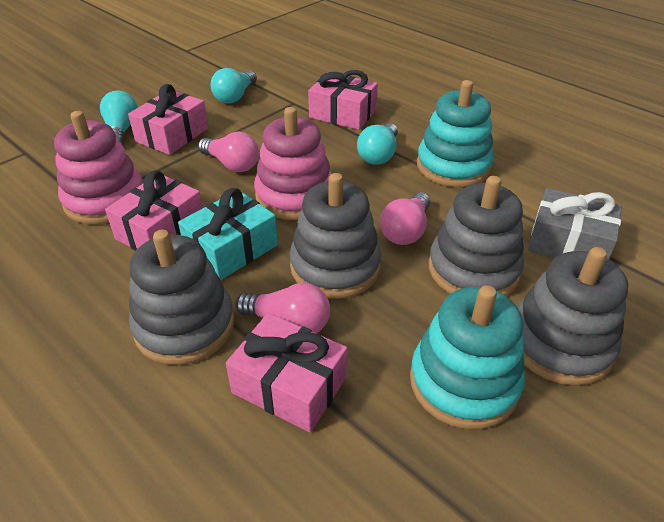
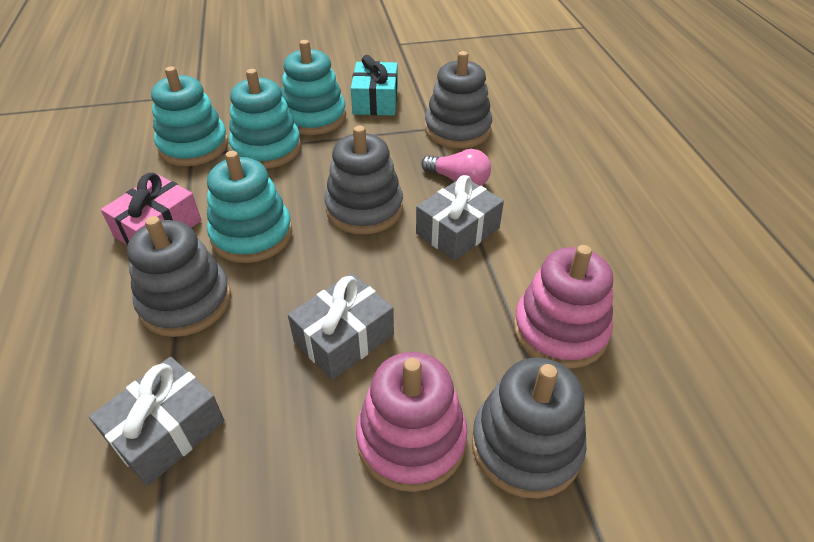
grey gift: 1 -> 3
pink gift: 4 -> 1
pink light bulb: 3 -> 1
turquoise light bulb: 3 -> 0
turquoise stacking toy: 2 -> 4

